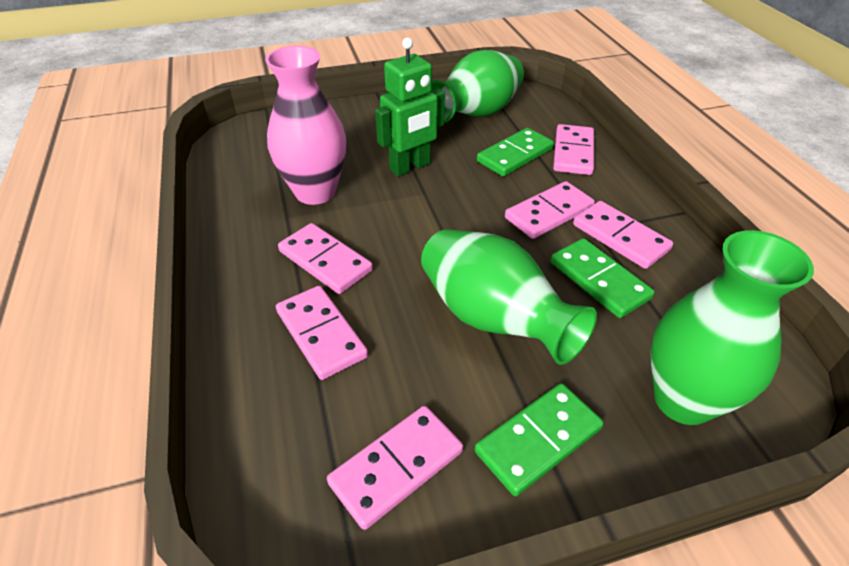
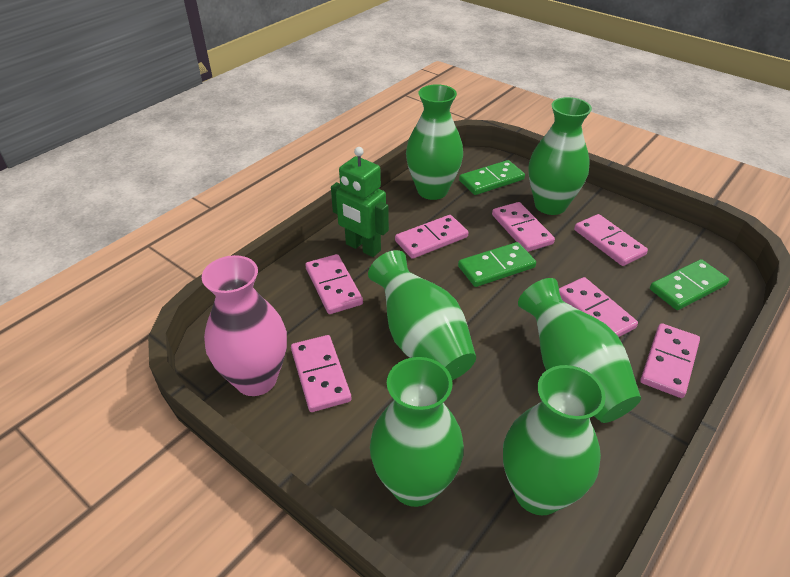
green vase: 3 -> 6
pink domino: 6 -> 7

